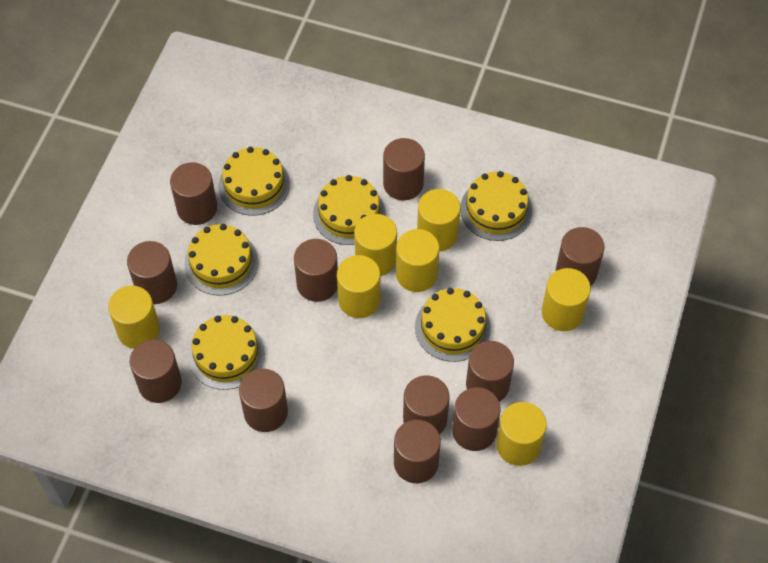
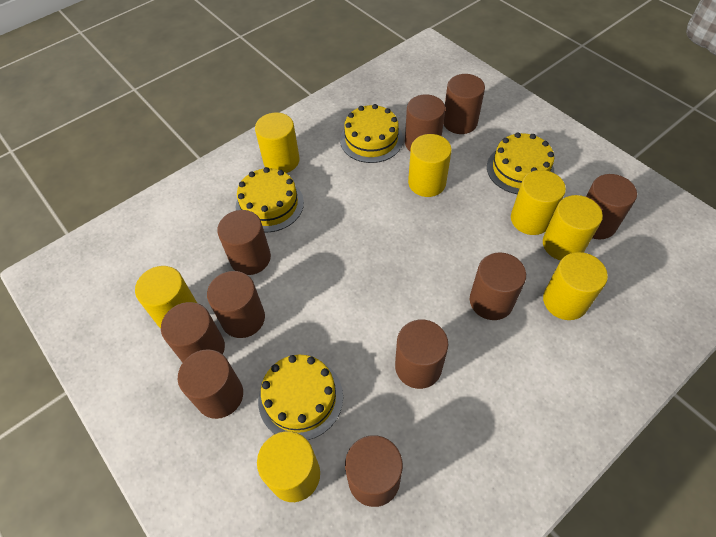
brown cylinder: 11 -> 10
yellow cake: 6 -> 4

